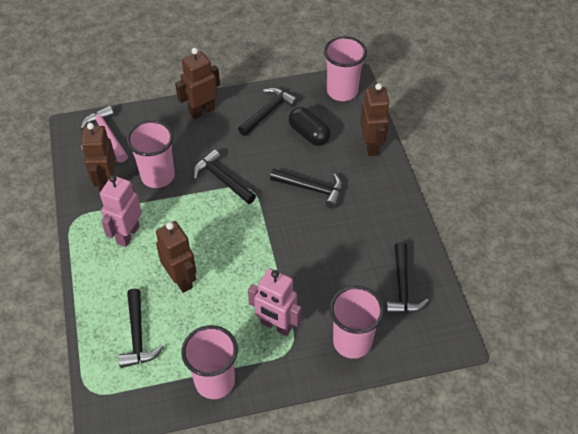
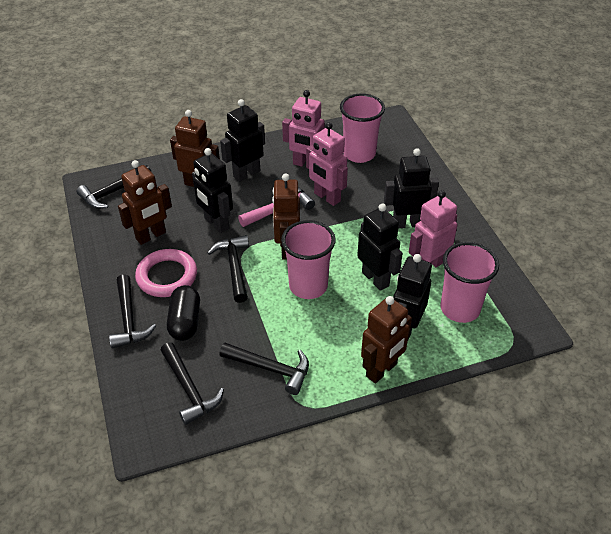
black robot: 0 -> 5
pink cup: 4 -> 3
pink ring: 0 -> 1
pink robot: 2 -> 3

